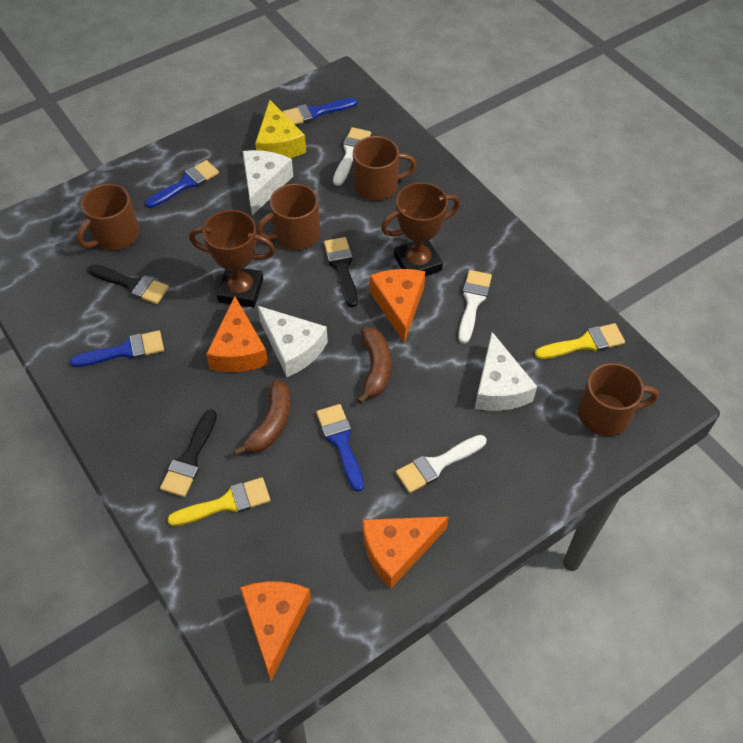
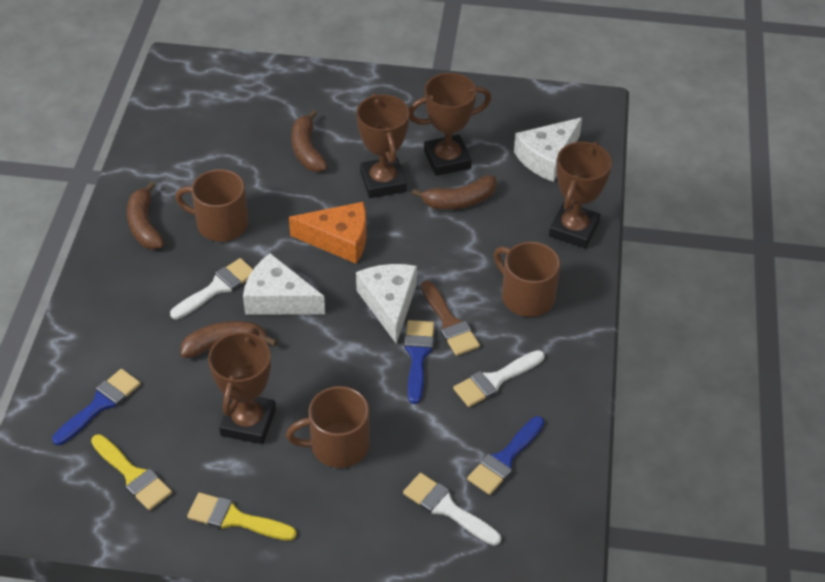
black brush: 3 -> 0
blue brush: 4 -> 3
brown banana: 2 -> 4
brown brush: 0 -> 1
brown mug: 4 -> 3
brown trophy: 2 -> 4
orange cheese: 4 -> 1
yellow cheese: 1 -> 0

